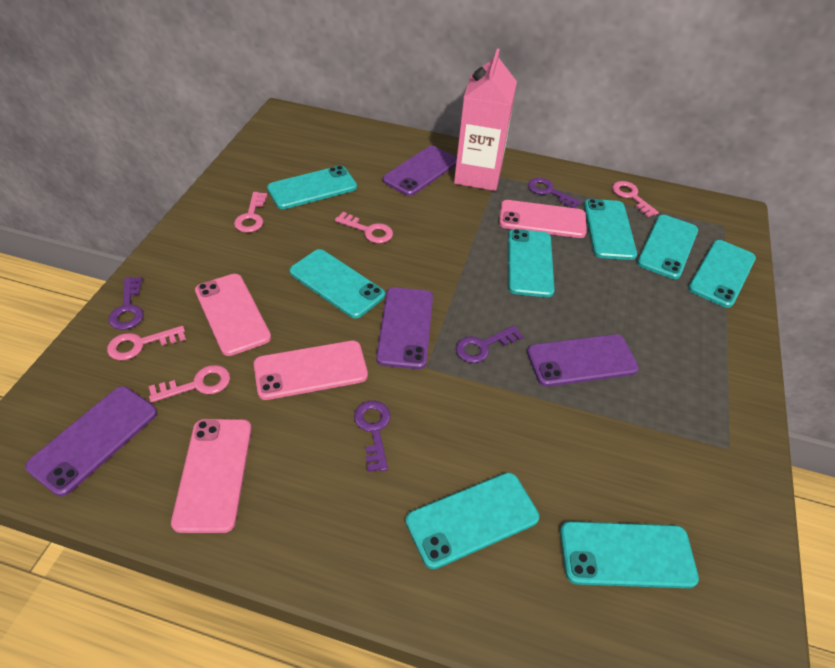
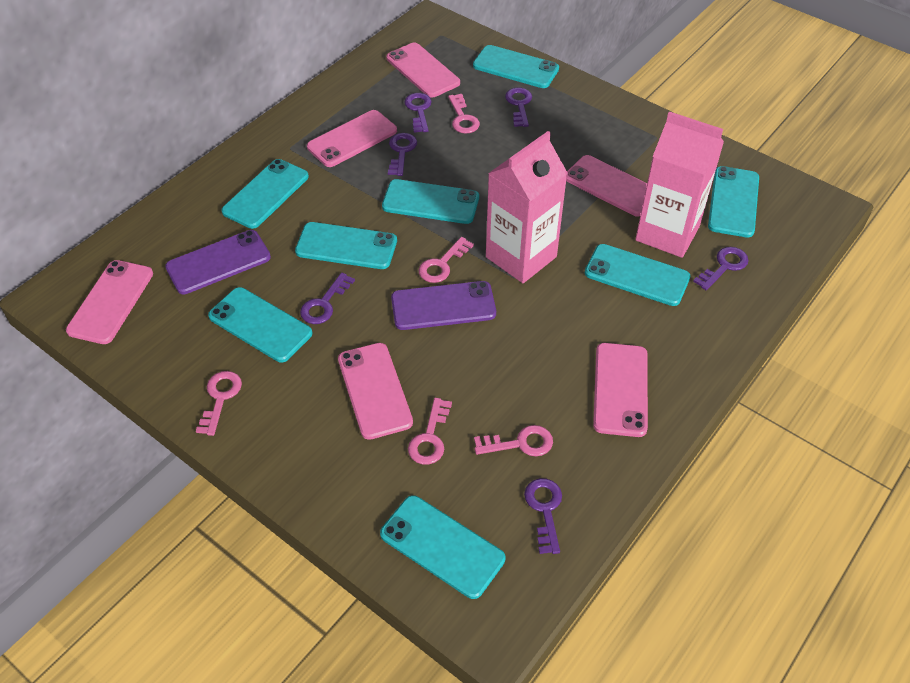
pink carton: 1 -> 2
pink phone: 4 -> 6
purple key: 4 -> 6
purple phone: 4 -> 2

